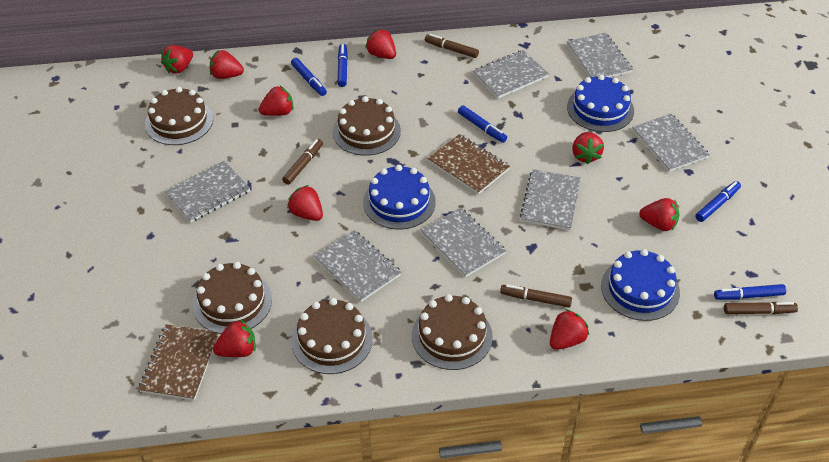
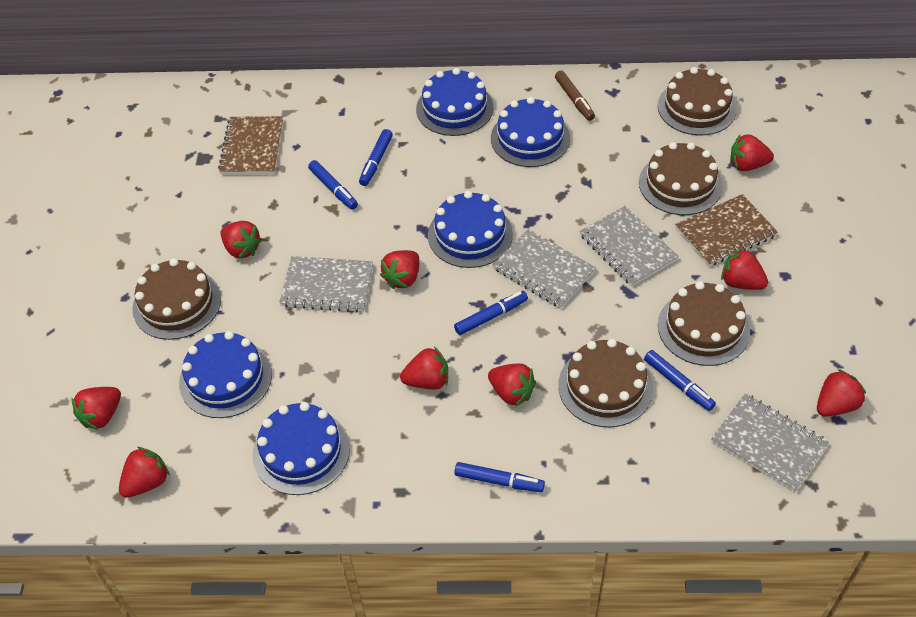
blue cake: 3 -> 5
brown marker: 4 -> 1
grey notebook: 7 -> 4

